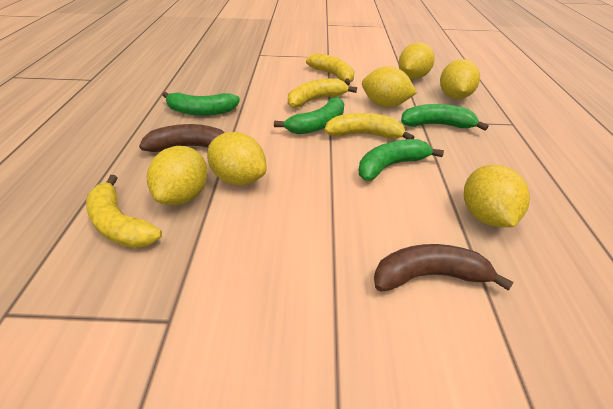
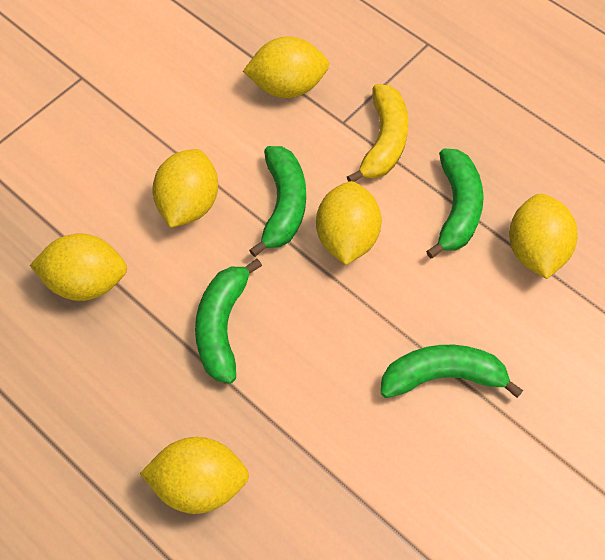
brown banana: 2 -> 0
yellow banana: 4 -> 1

